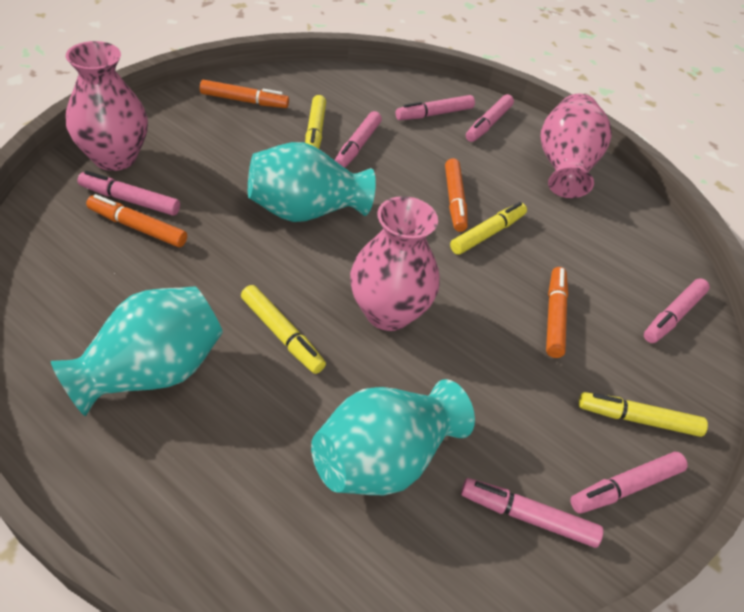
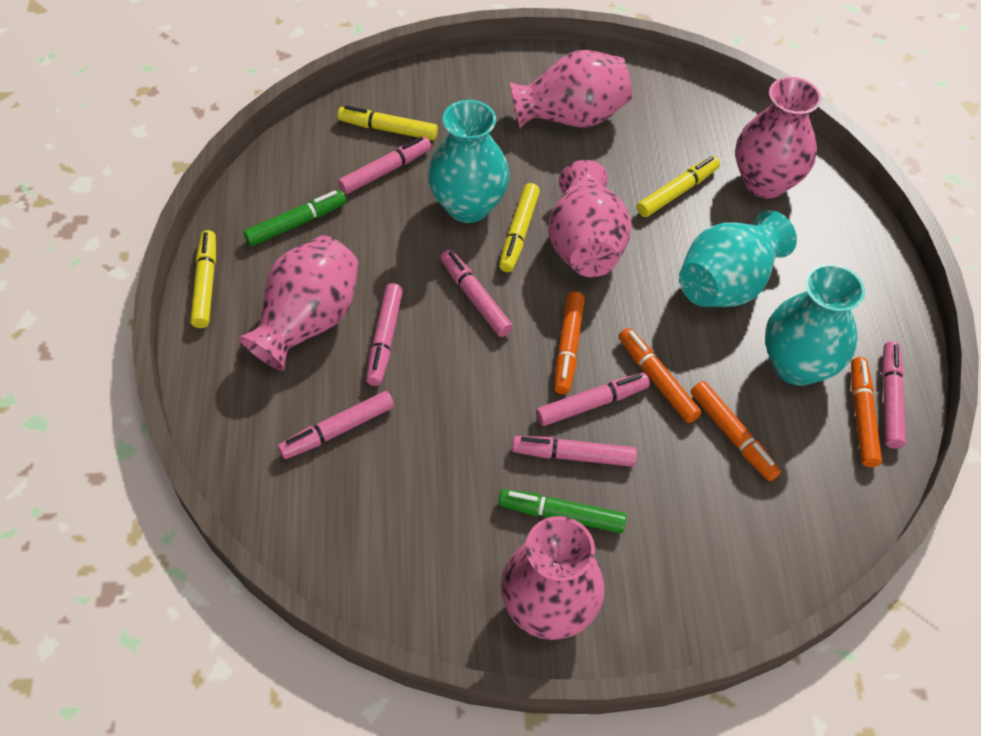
green marker: 0 -> 2
pink vase: 3 -> 5

